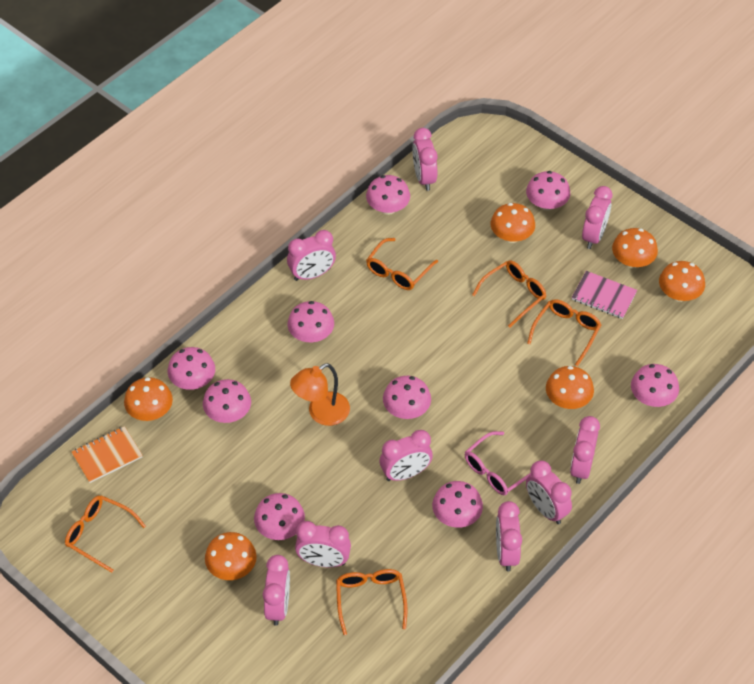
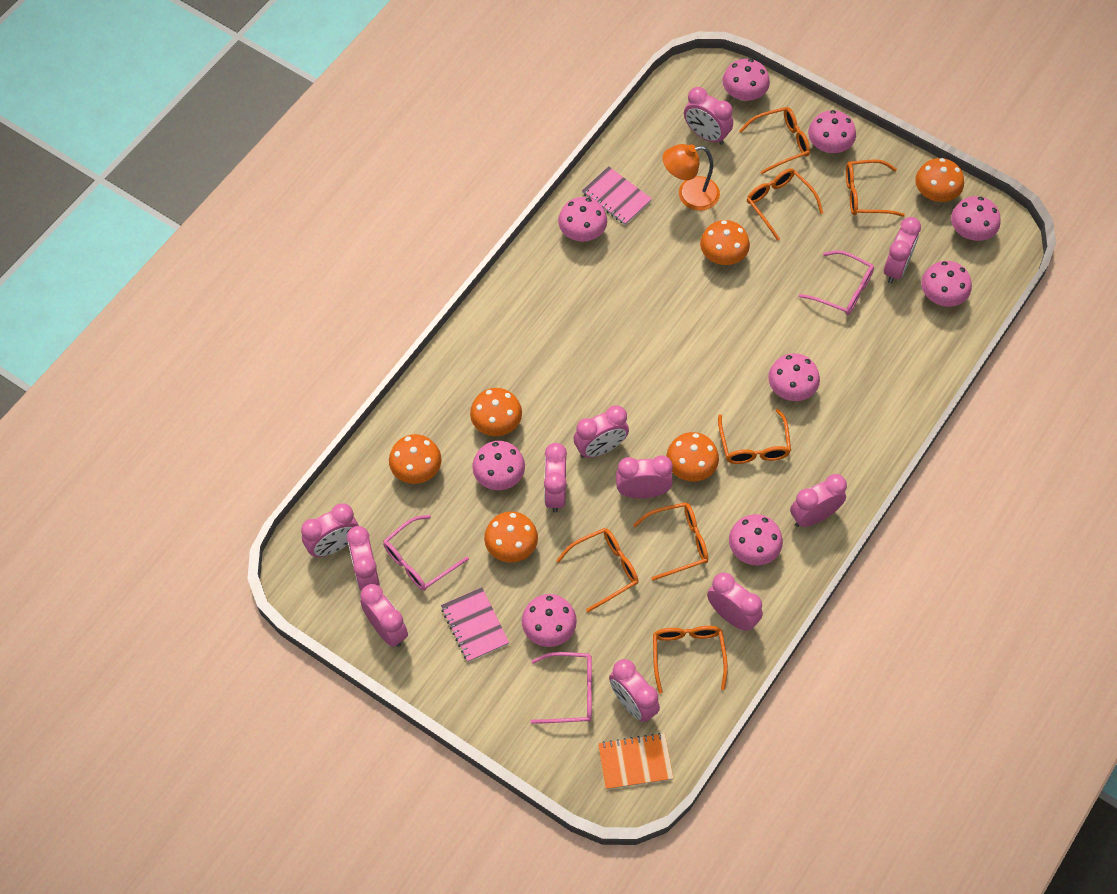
orange glasses: 5 -> 7
pink clock: 9 -> 11
pink glasses: 1 -> 3
pink notebook: 1 -> 2

